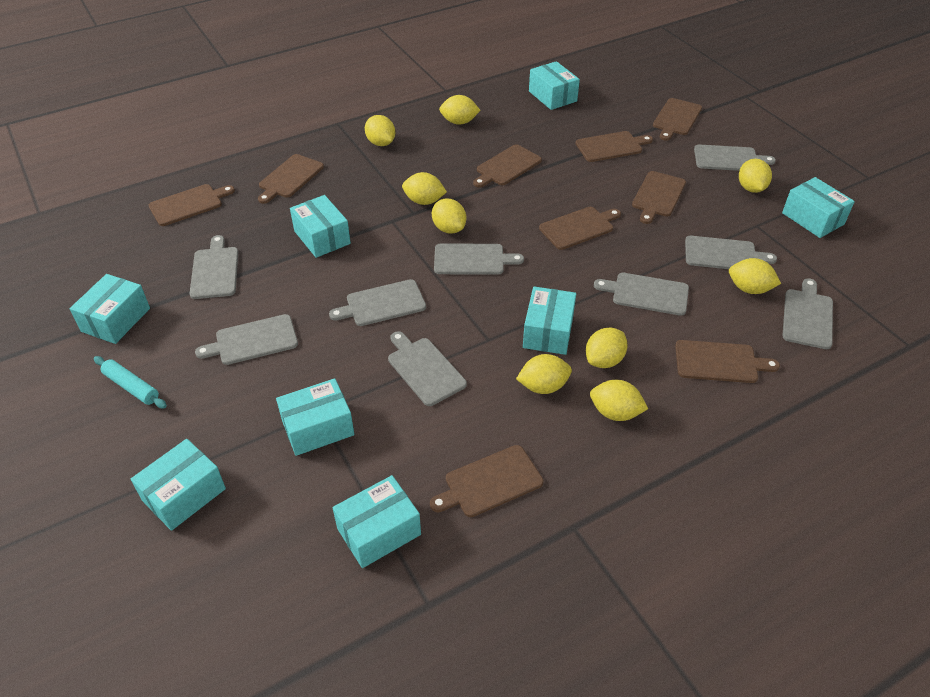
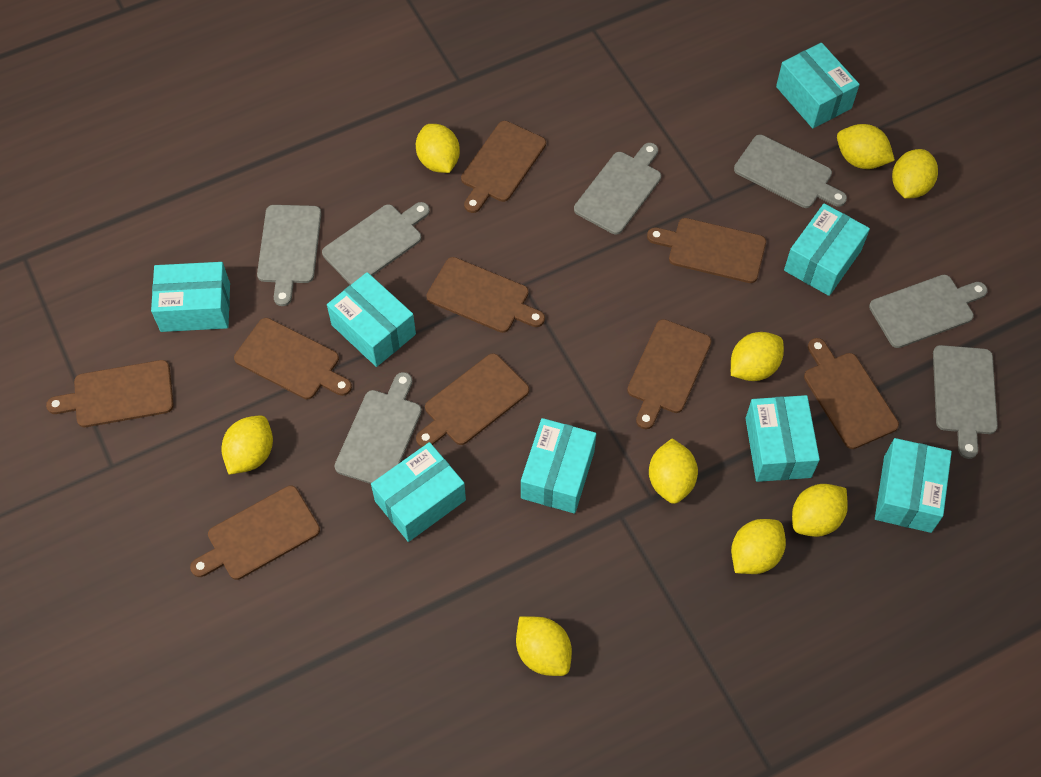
grey cutting board: 9 -> 7
turquoise rolling pin: 1 -> 0

